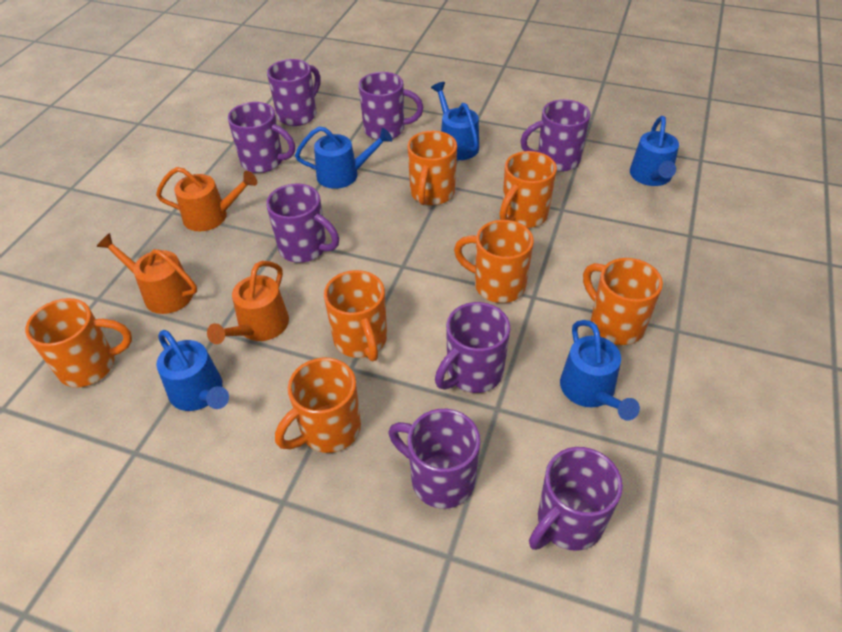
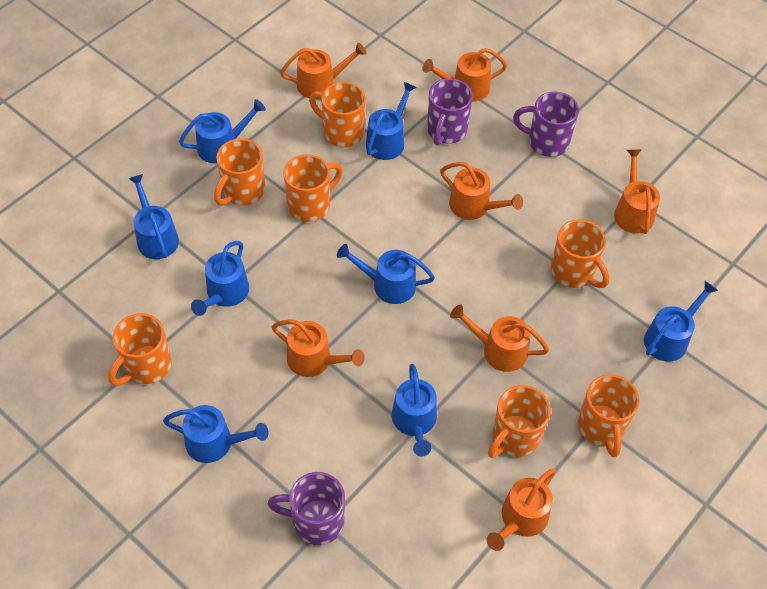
blue watering can: 5 -> 8
orange watering can: 3 -> 7
purple mug: 8 -> 3

